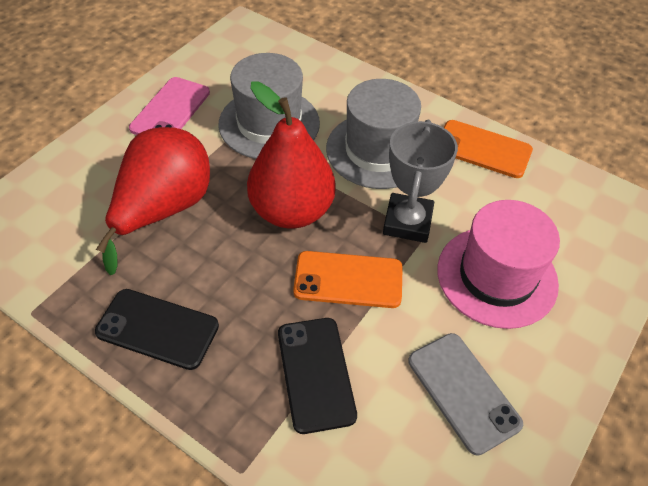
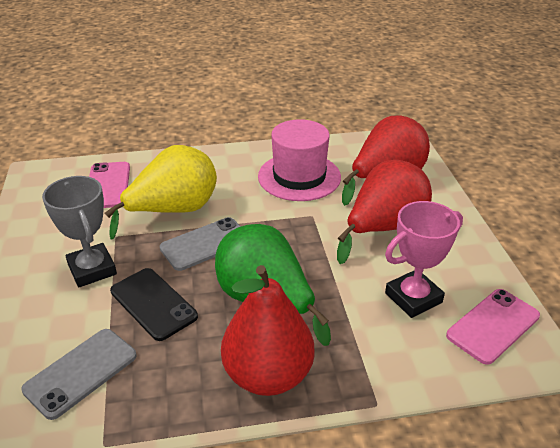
black phone: 2 -> 1
green pear: 0 -> 1
grey hat: 2 -> 0
grey phone: 1 -> 2
orange phone: 2 -> 0
pink phone: 1 -> 2
pink trophy: 0 -> 1
red pear: 2 -> 3
yellow pear: 0 -> 1

